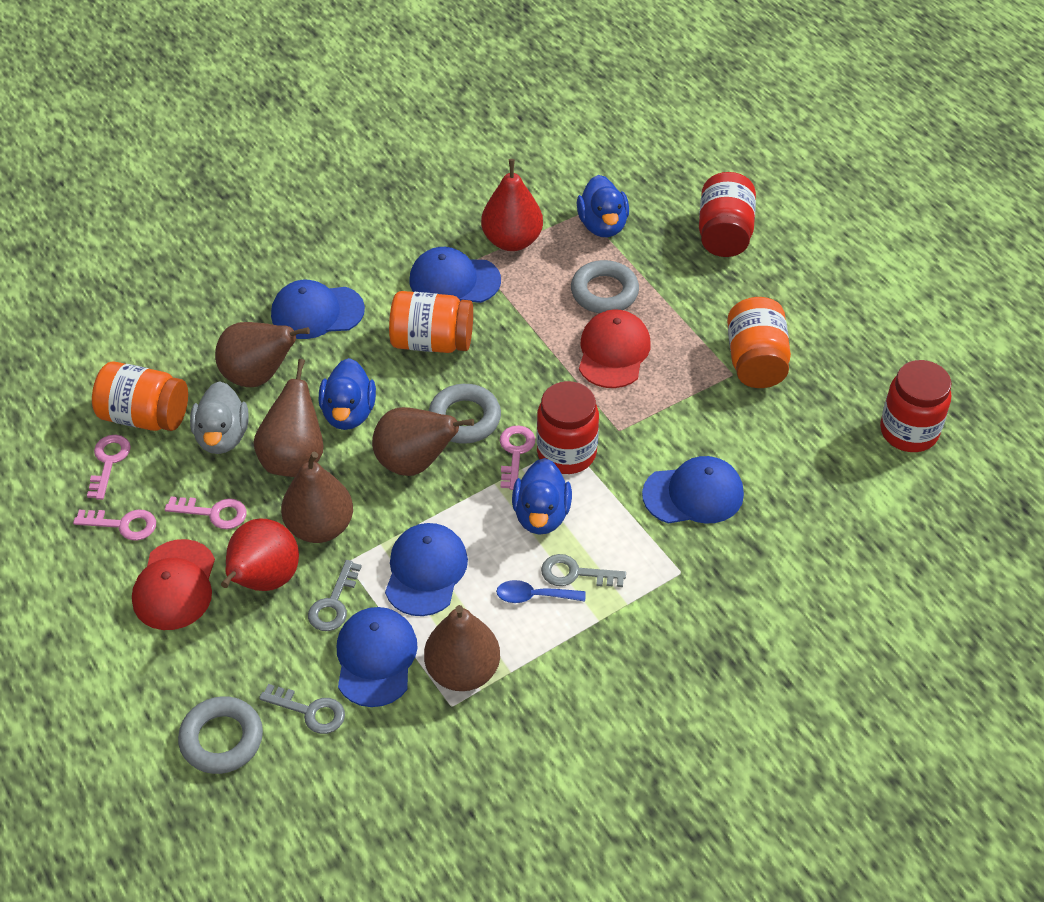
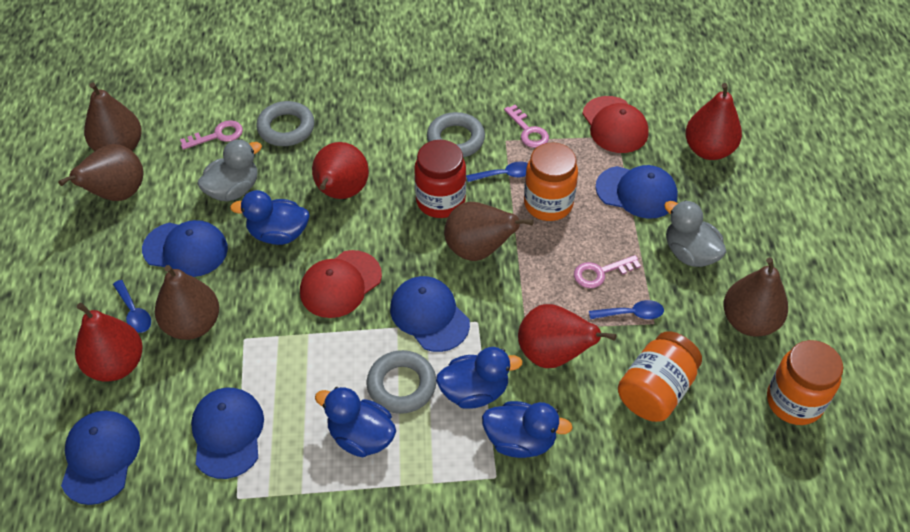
blue duck: 3 -> 4
blue spoon: 1 -> 3
grey duck: 1 -> 2
grey key: 3 -> 0
pink key: 4 -> 3
red jar: 3 -> 1
red pear: 2 -> 4

